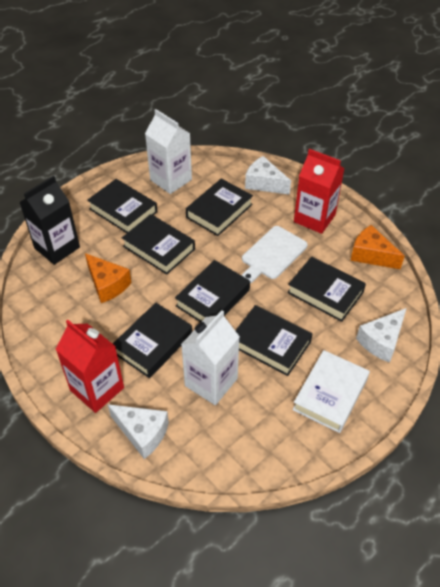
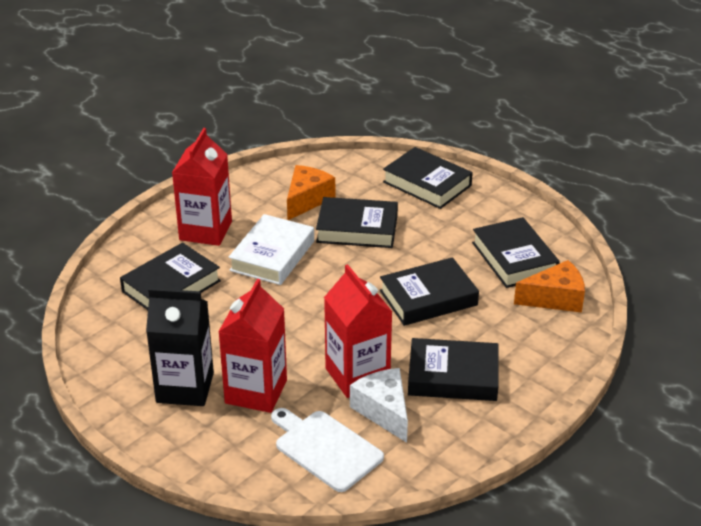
black book: 7 -> 6
red carton: 2 -> 3
white carton: 2 -> 0
white cheese: 3 -> 1

